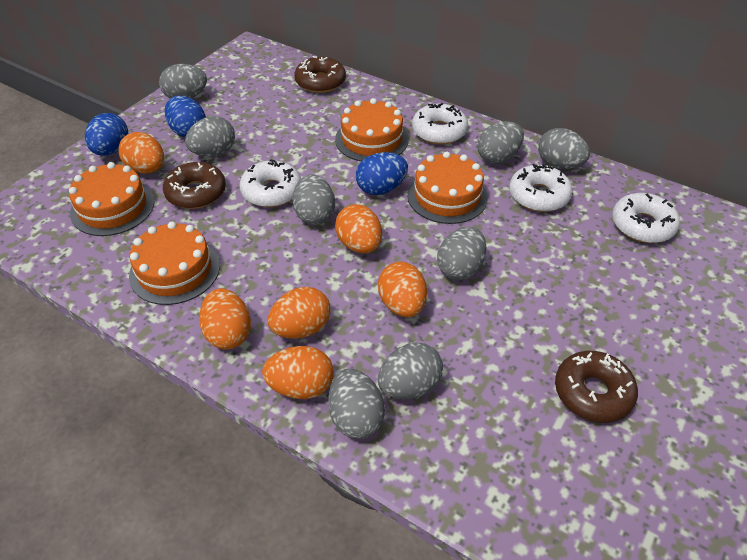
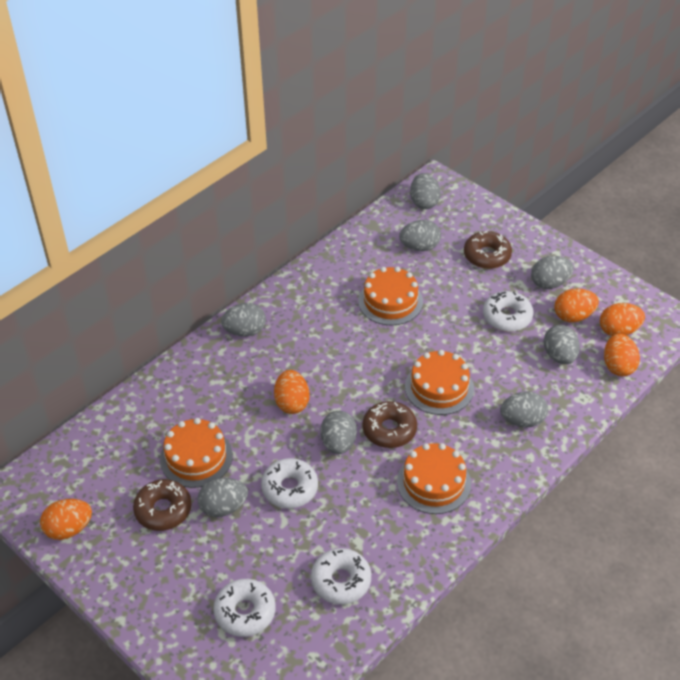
blue egg: 3 -> 0
orange egg: 6 -> 5

